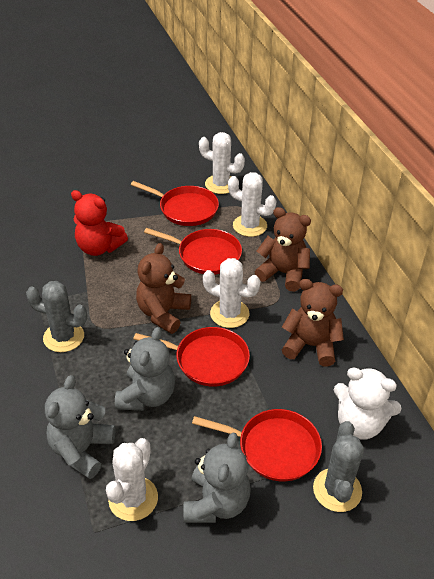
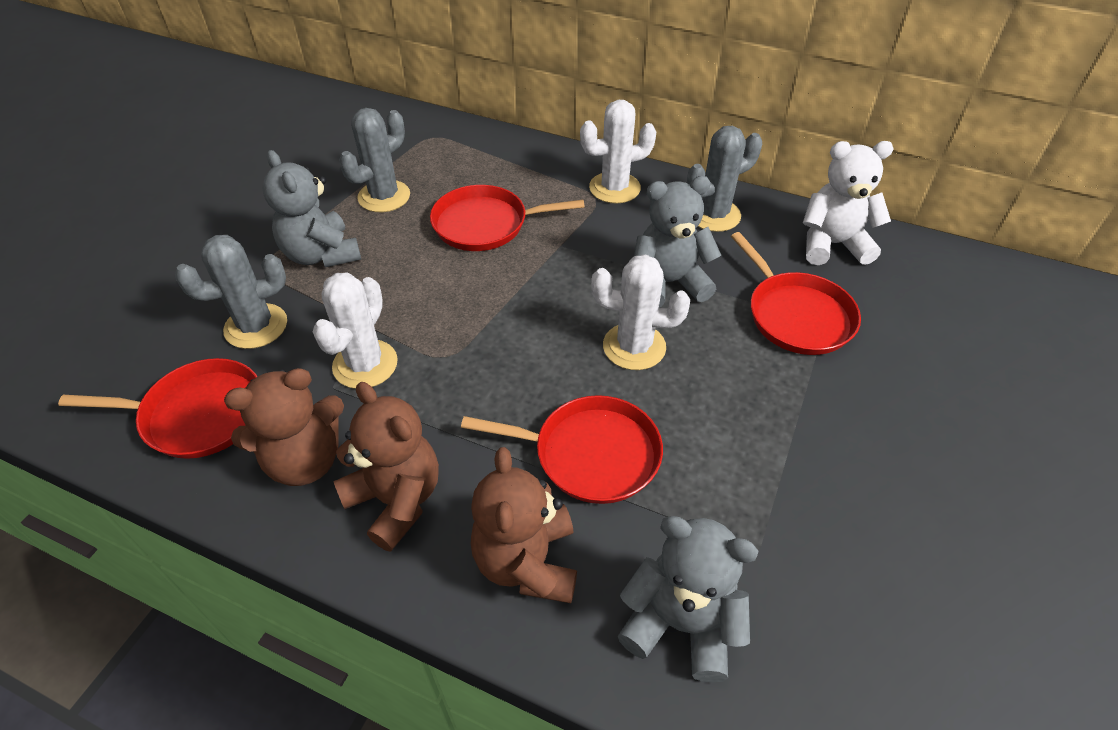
grey cactus: 2 -> 3
red teddy bear: 1 -> 0
white cactus: 4 -> 3

